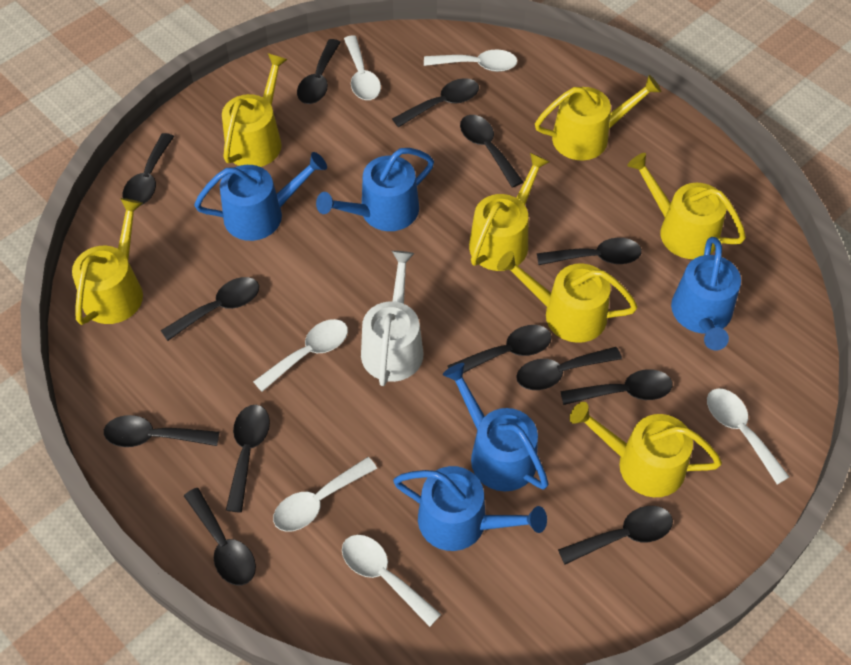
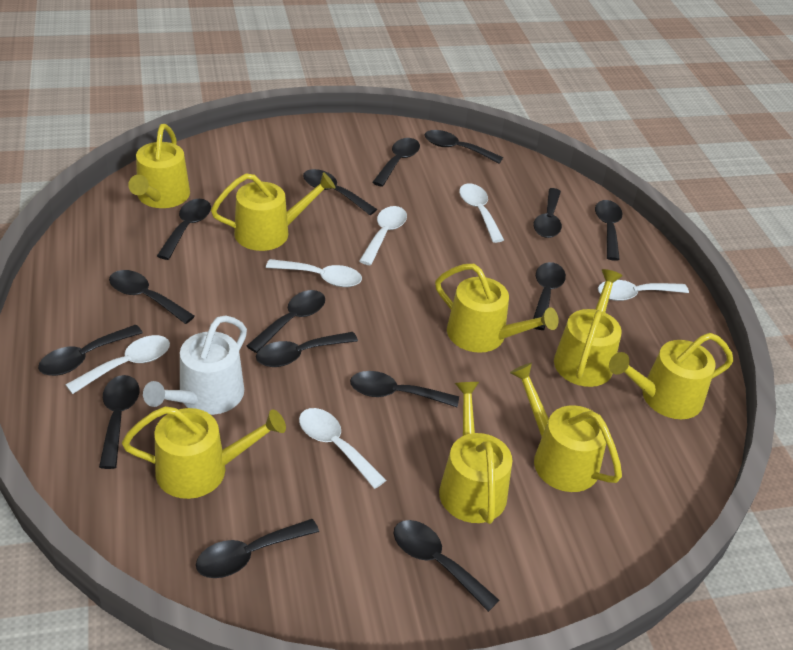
black spoon: 13 -> 15
blue watering can: 5 -> 0
yellow watering can: 7 -> 8

